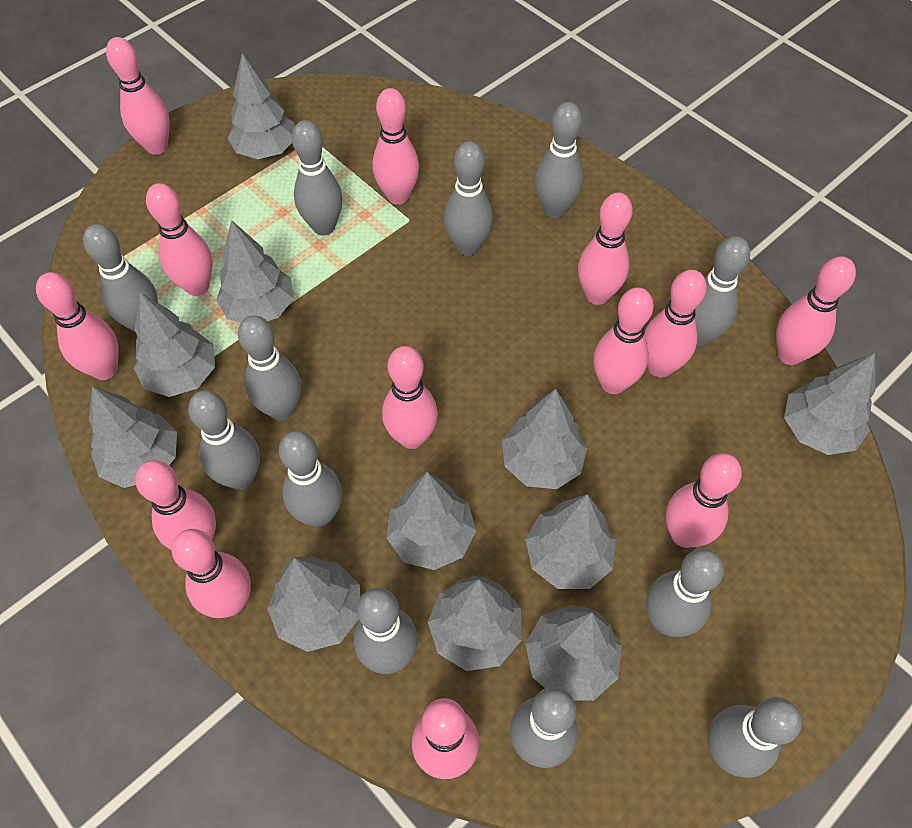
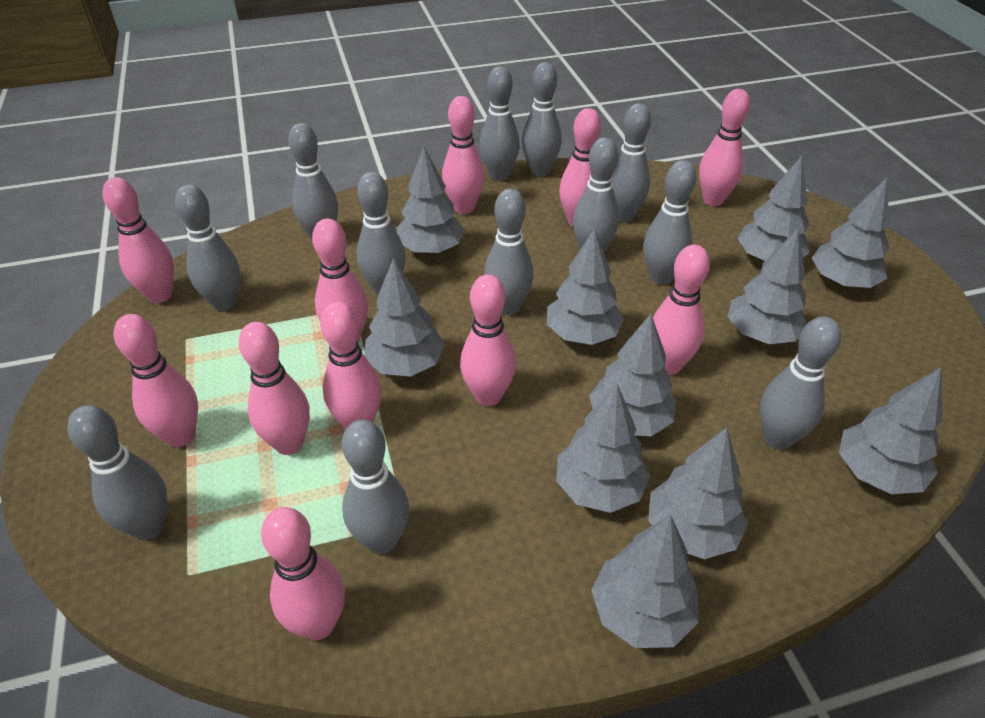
pink bowling pin: 13 -> 11

